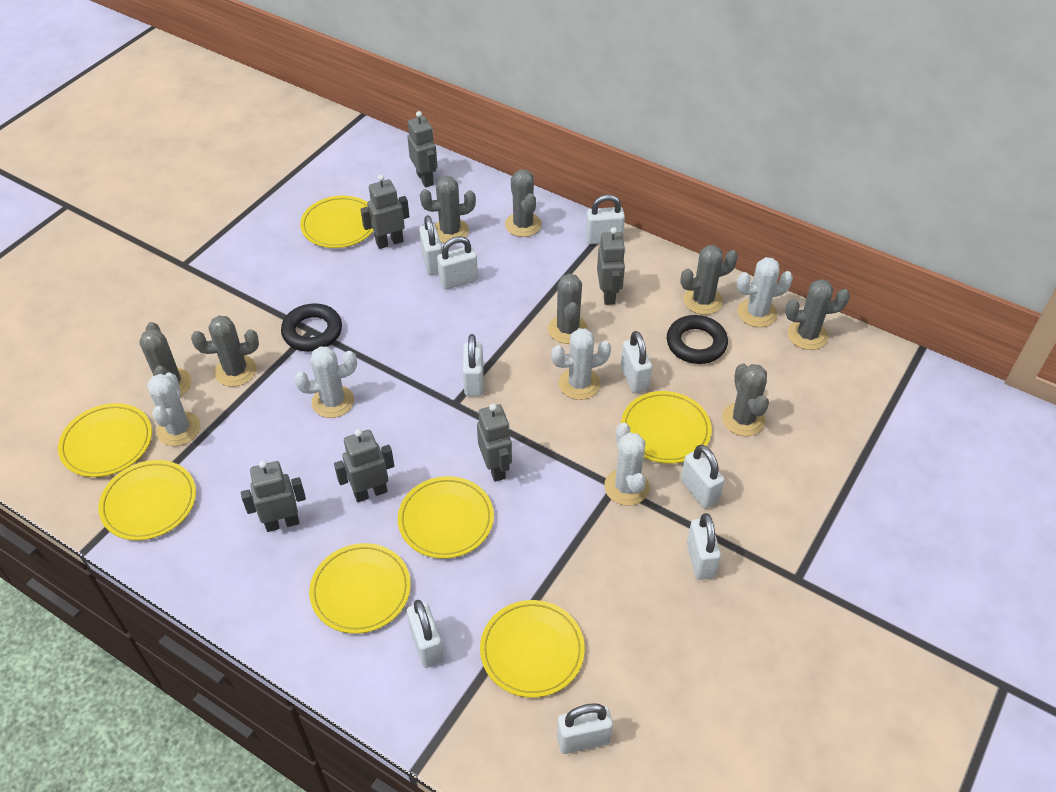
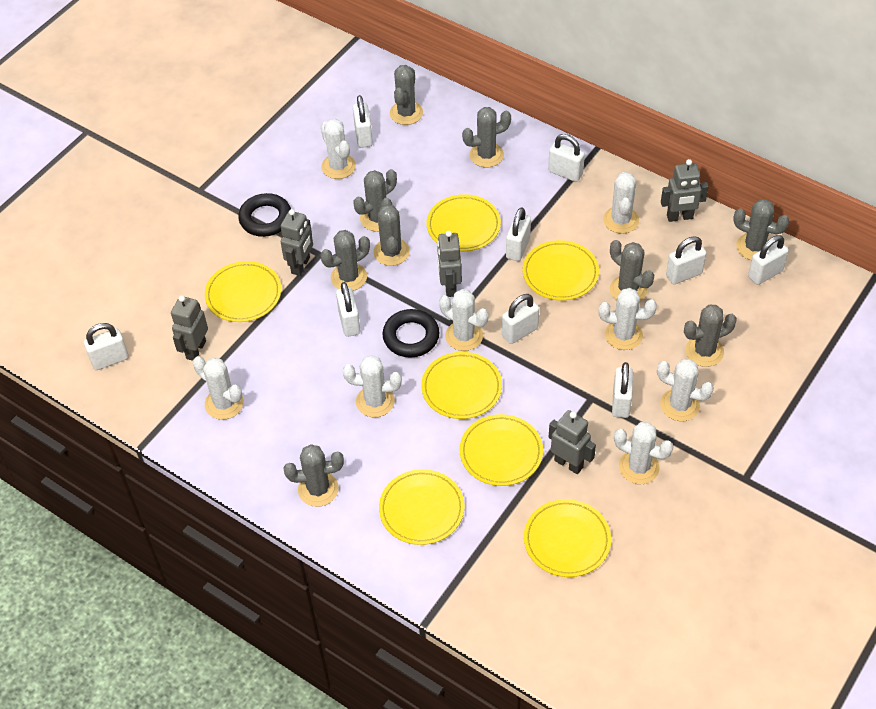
grey cactus: 8 -> 9
grey robot: 6 -> 5
white cactus: 5 -> 8

